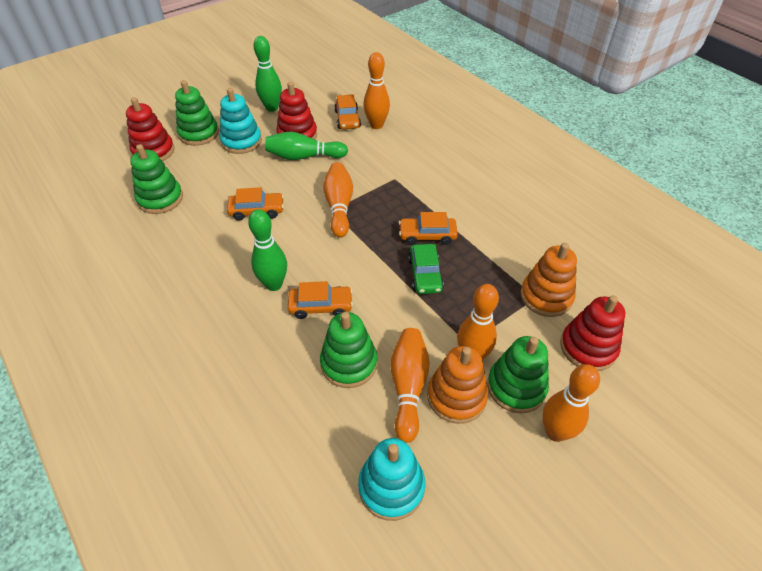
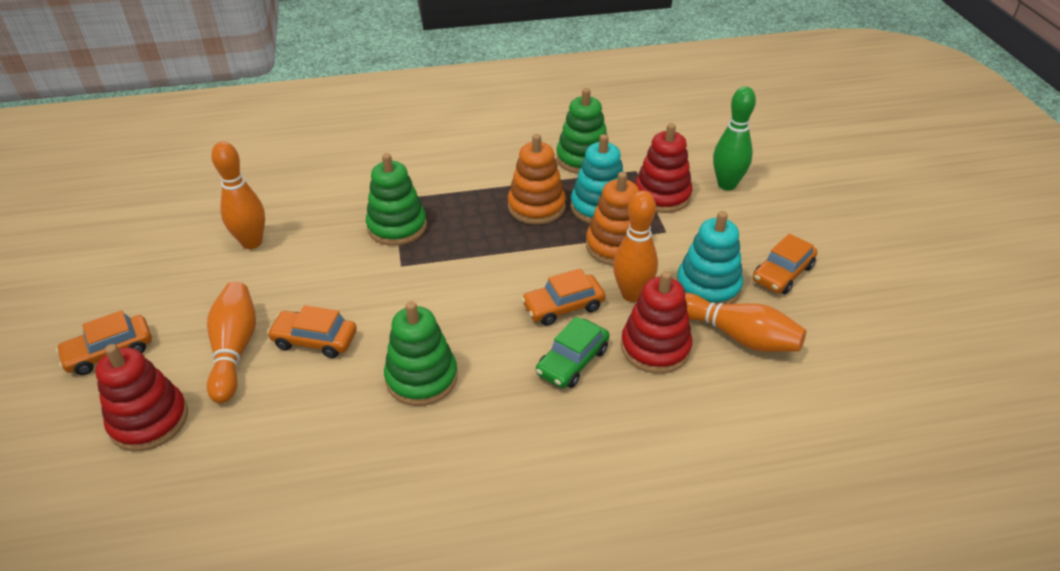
green bowling pin: 3 -> 1
green stacking toy: 4 -> 3
orange bowling pin: 5 -> 4

